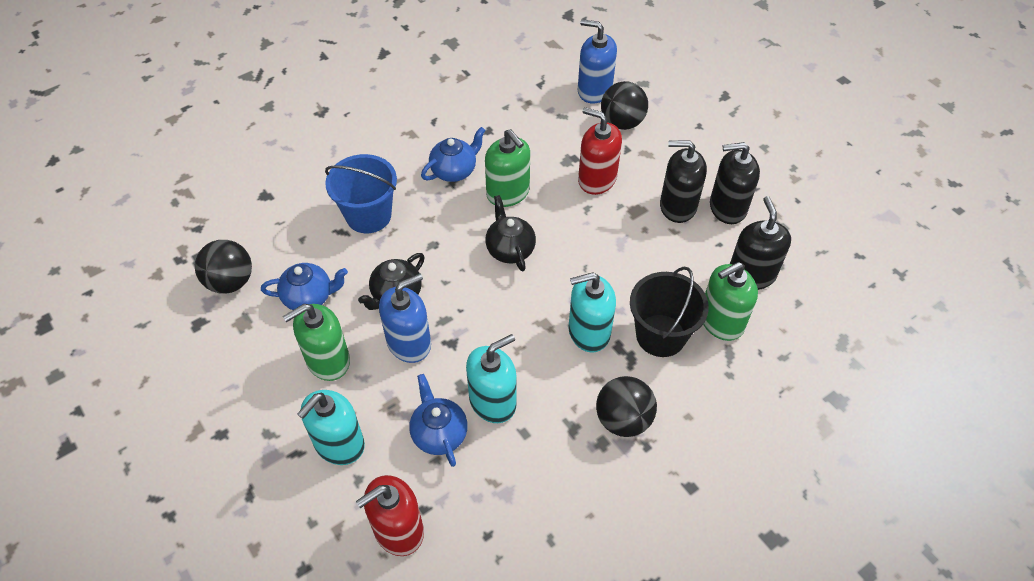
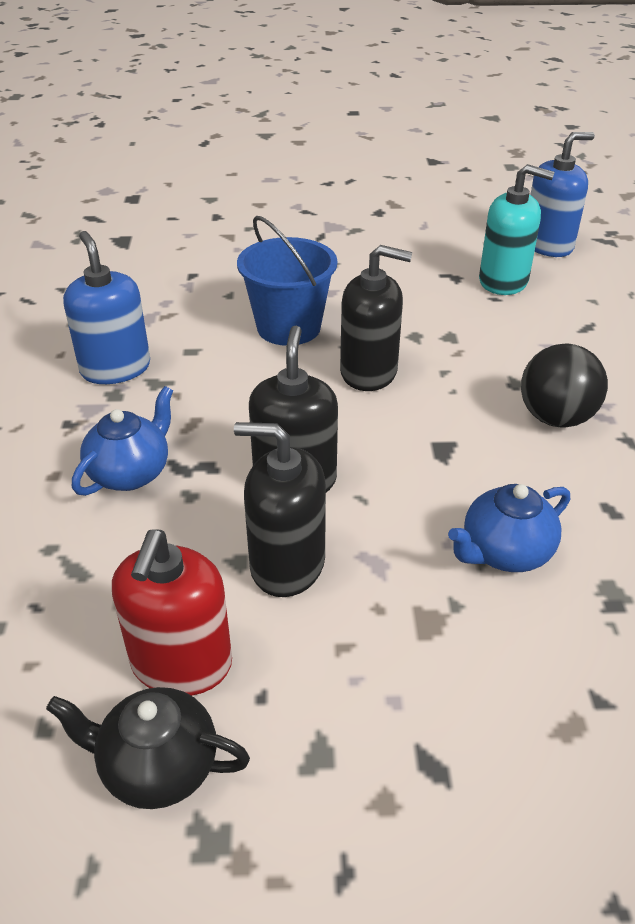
black ball: 3 -> 1
black bucket: 1 -> 0
black teapot: 2 -> 1
blue teapot: 3 -> 2
green soap dispenser: 3 -> 0
red soap dispenser: 2 -> 1
turquoise soap dispenser: 3 -> 1

